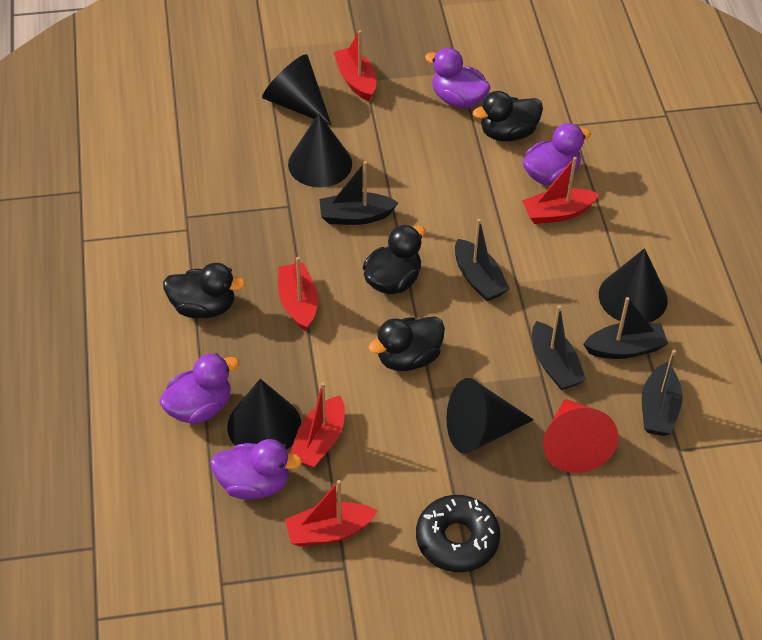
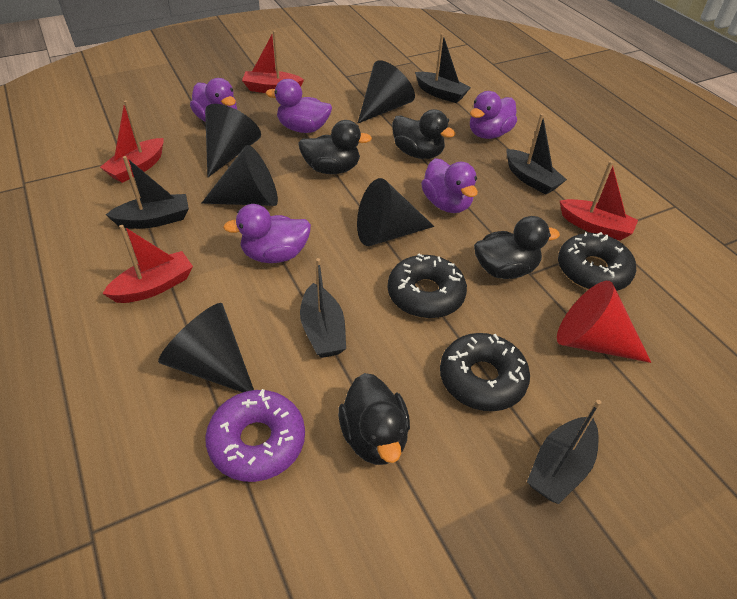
black donut: 1 -> 3
purple donut: 0 -> 1
purple duck: 4 -> 5
red boat: 5 -> 4

